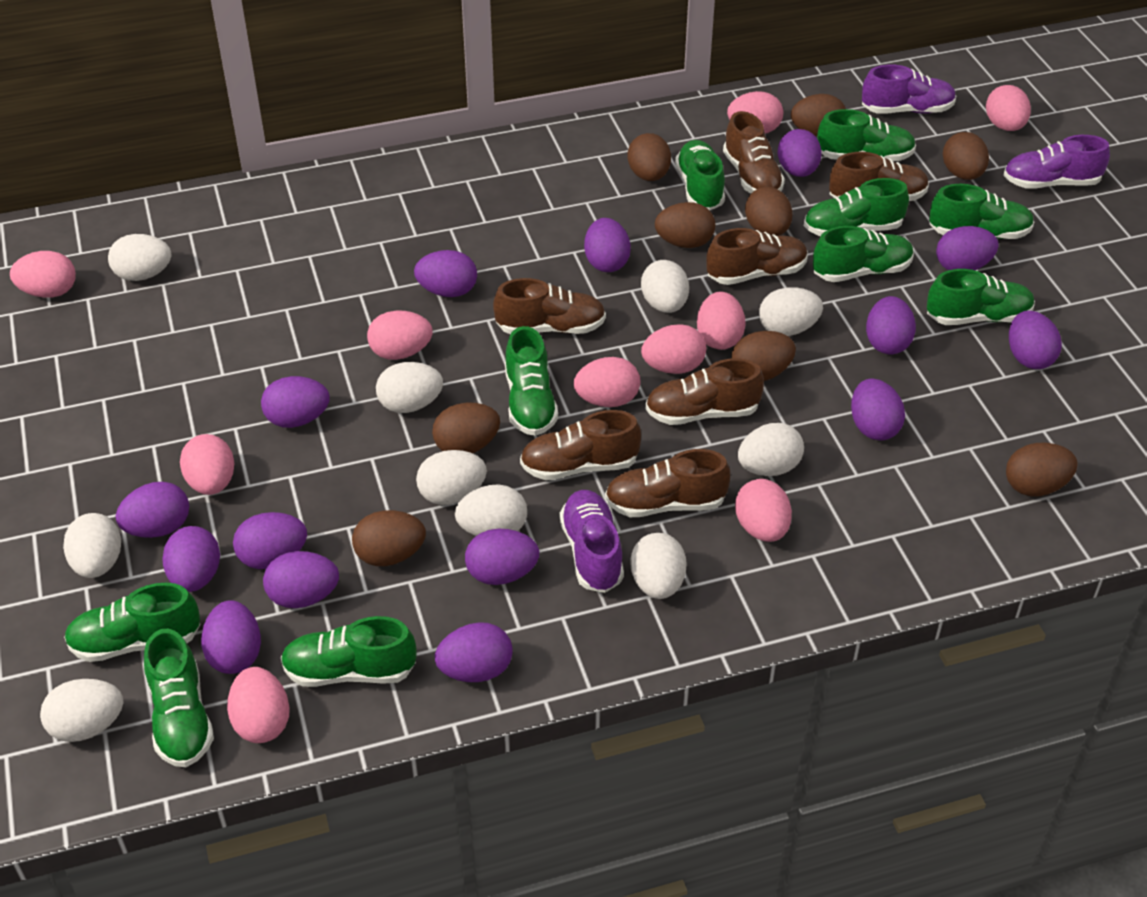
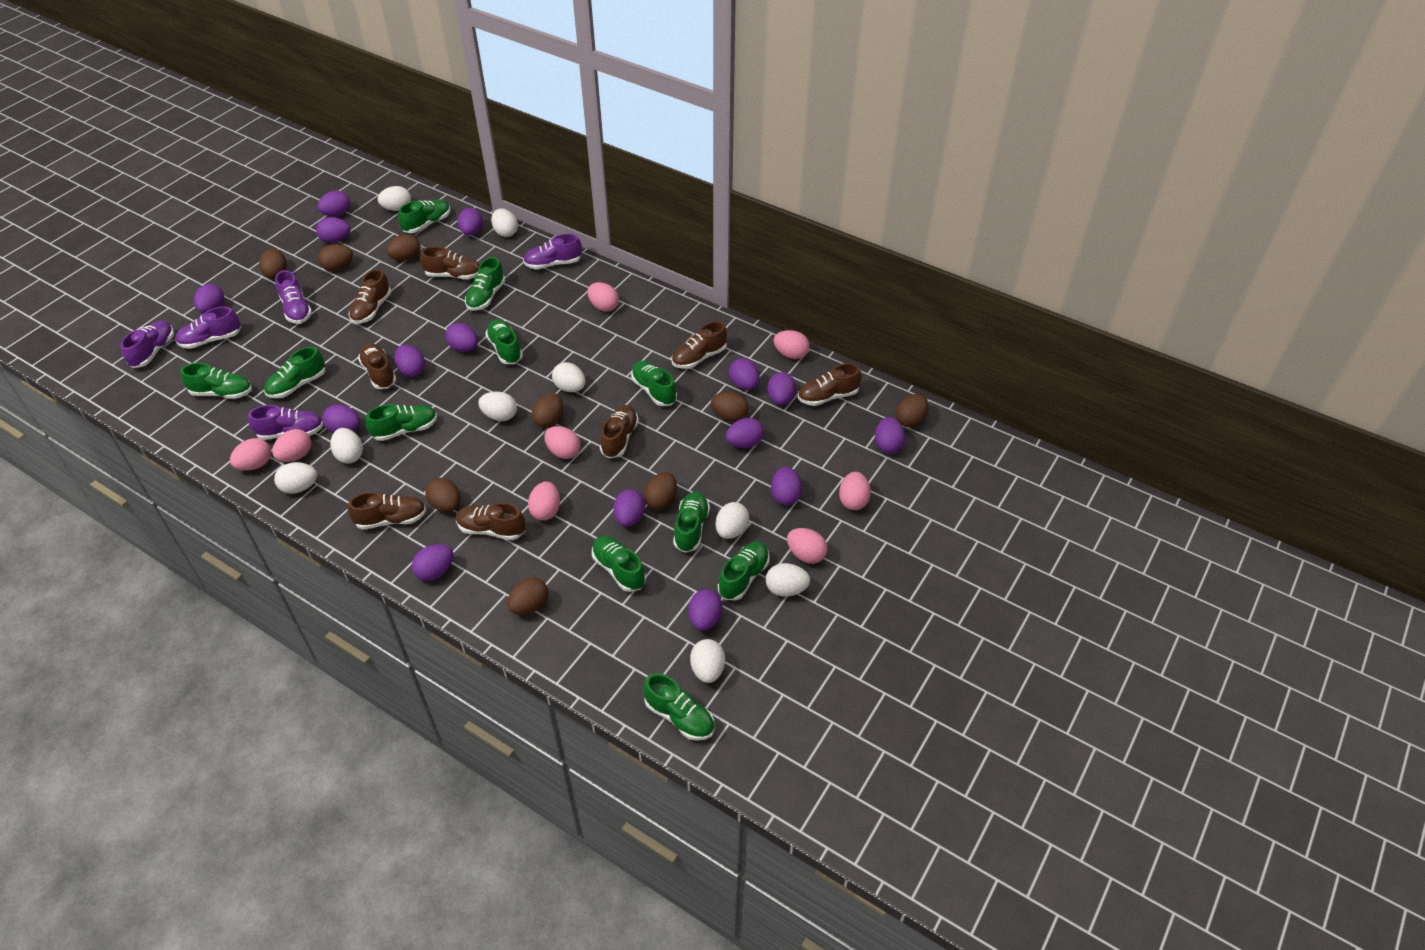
brown shoe: 7 -> 8
green shoe: 10 -> 11
pink egg: 10 -> 8
purple shoe: 3 -> 5
white egg: 10 -> 9

